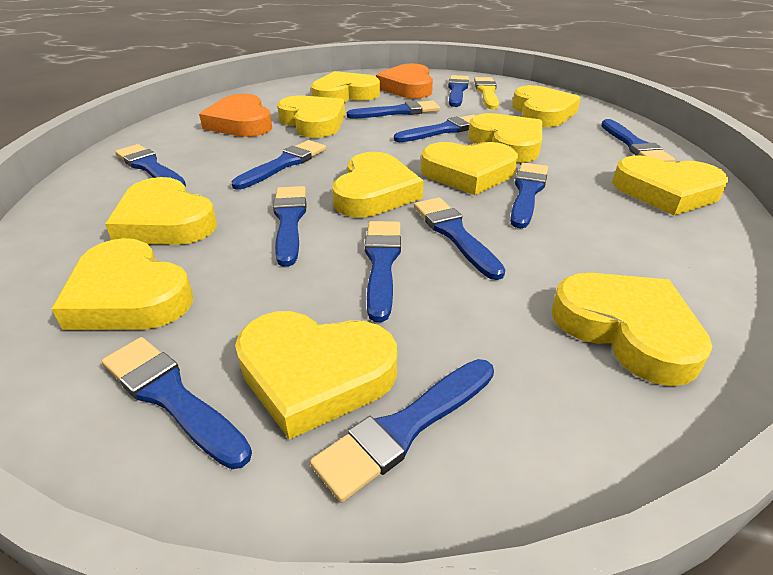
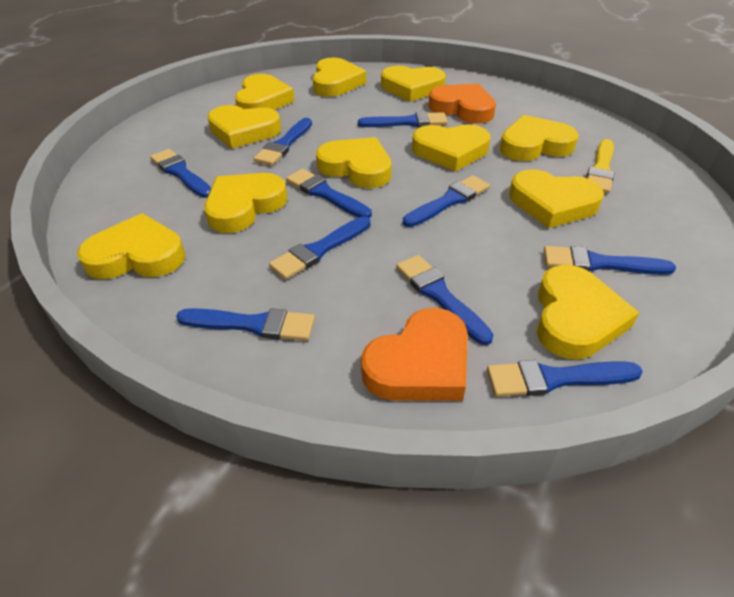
blue brush: 12 -> 10

